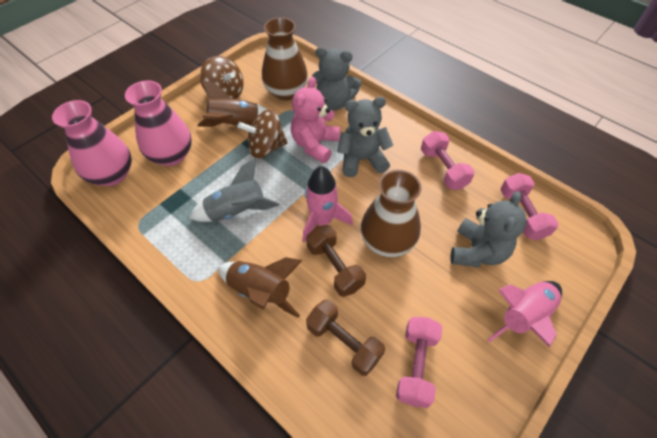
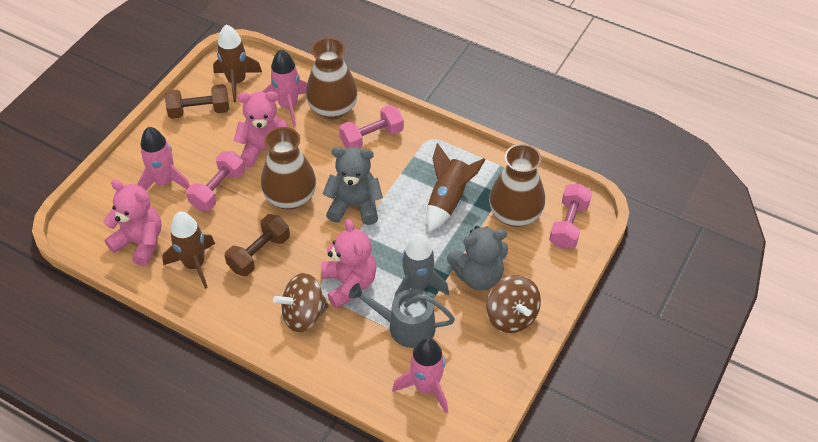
brown rocket: 2 -> 3
brown vase: 2 -> 3
grey teddy bear: 3 -> 2
grey watering can: 0 -> 1
pink rocket: 2 -> 3
pink teddy bear: 1 -> 3
pink vase: 2 -> 0

